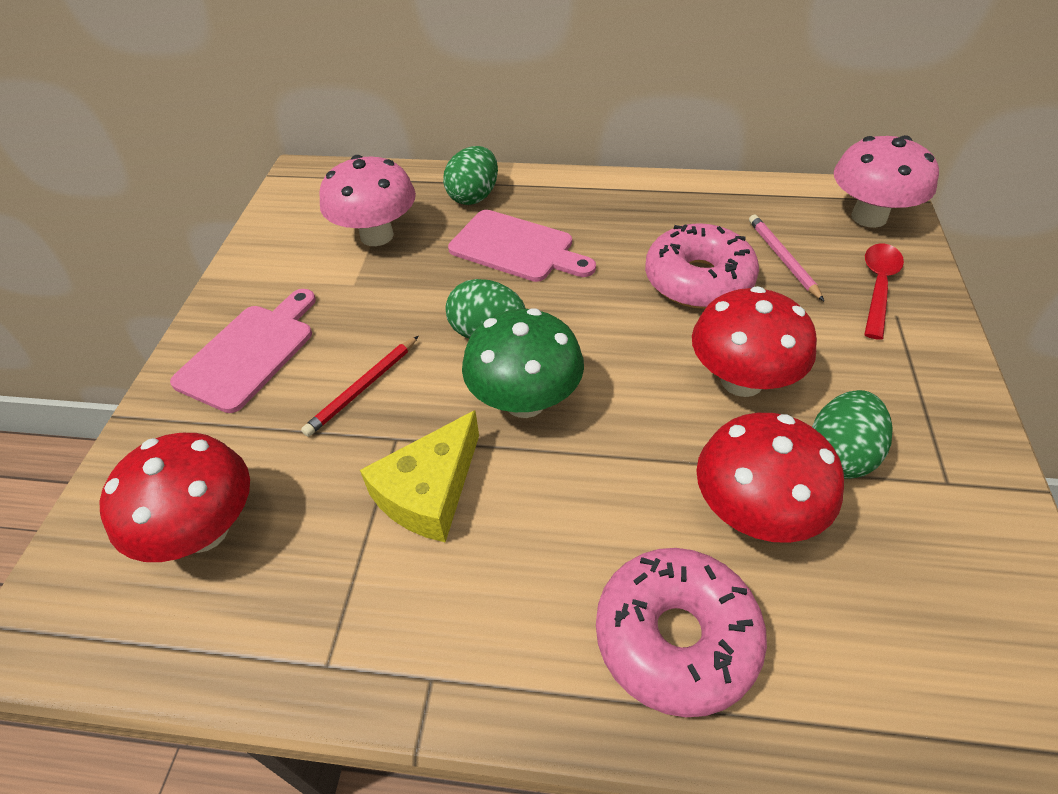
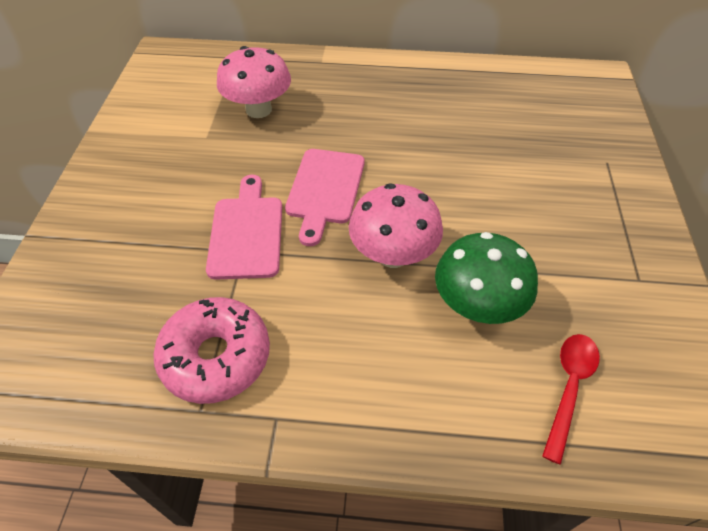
green egg: 3 -> 0
pink donut: 2 -> 1
pink pencil: 1 -> 0
red mushroom: 3 -> 0
red pencil: 1 -> 0
yellow cheese: 1 -> 0

